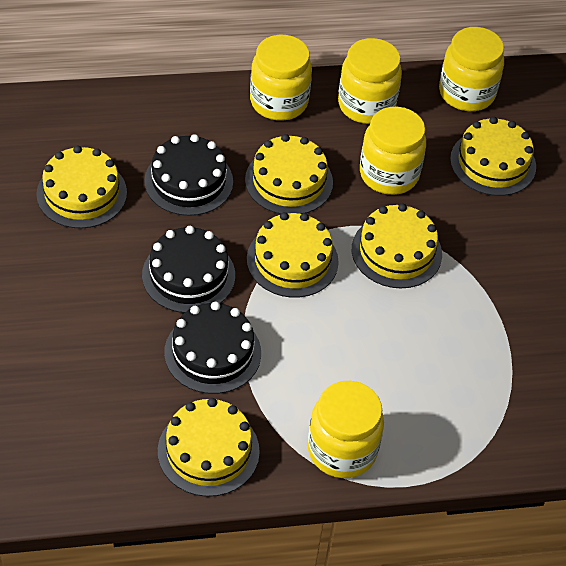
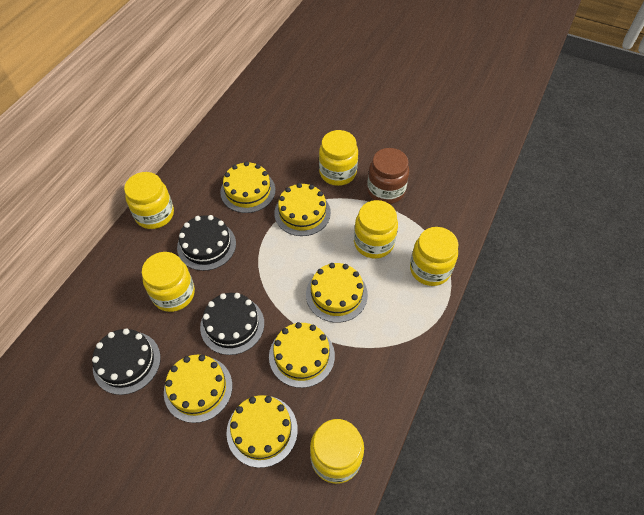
brown jar: 0 -> 1
yellow jar: 5 -> 6

